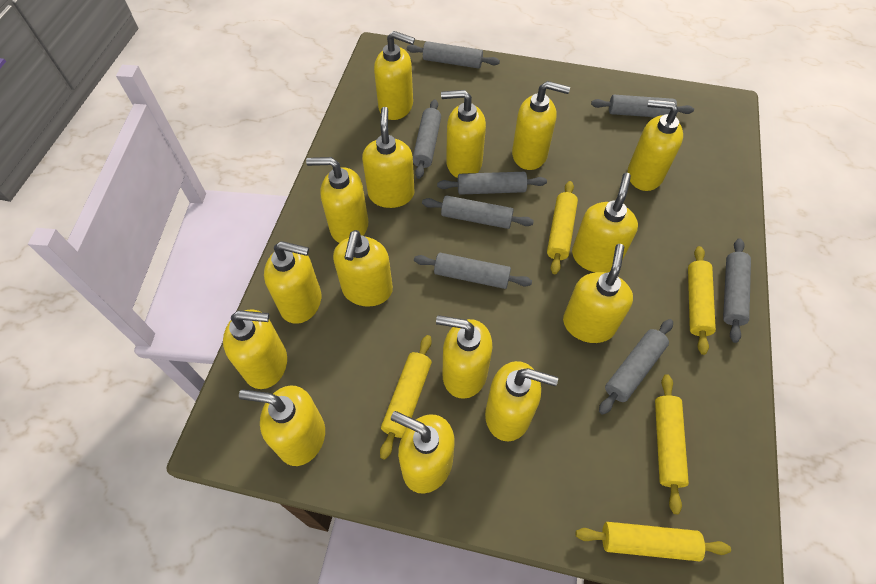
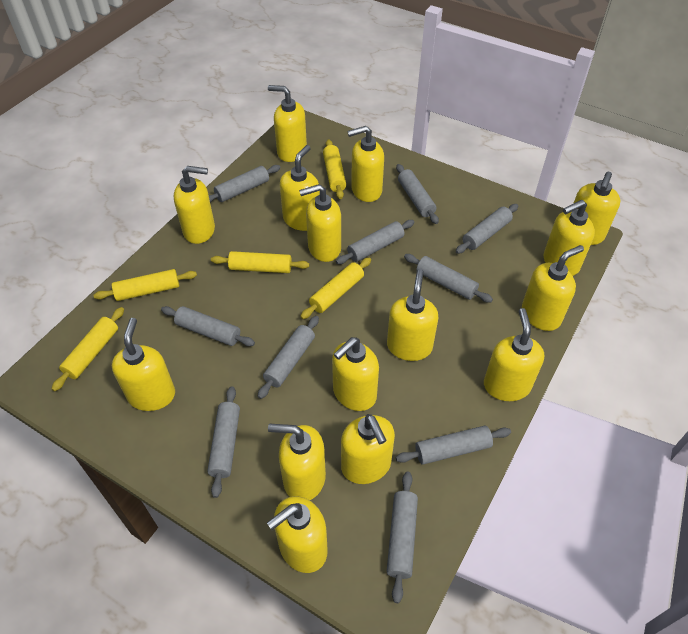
grey rolling pin: 8 -> 10

